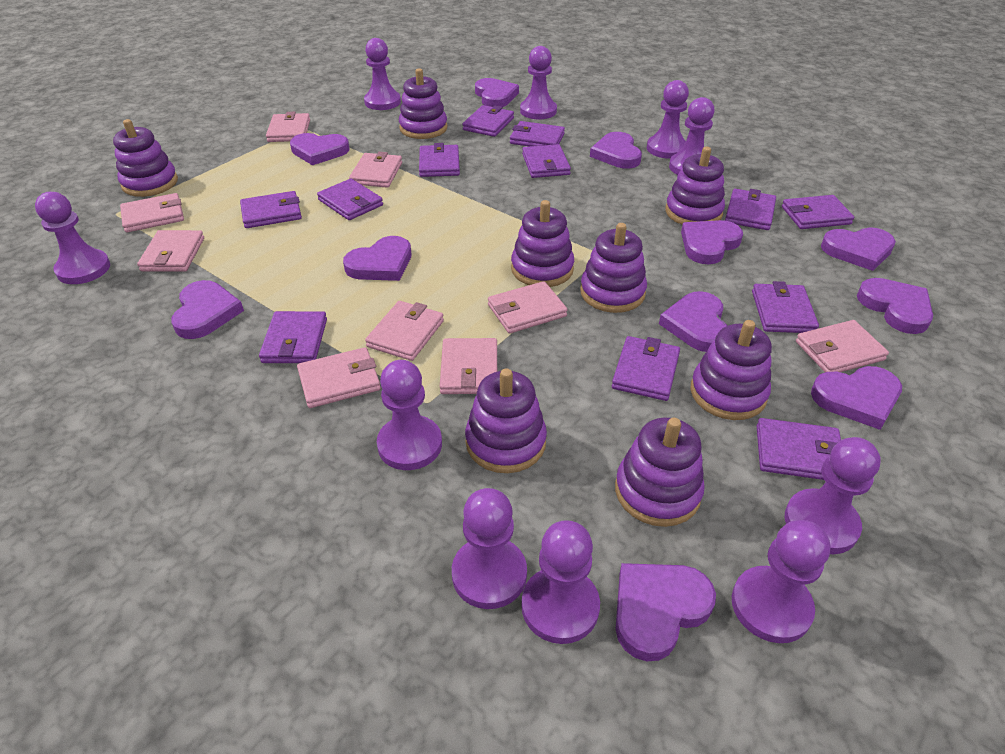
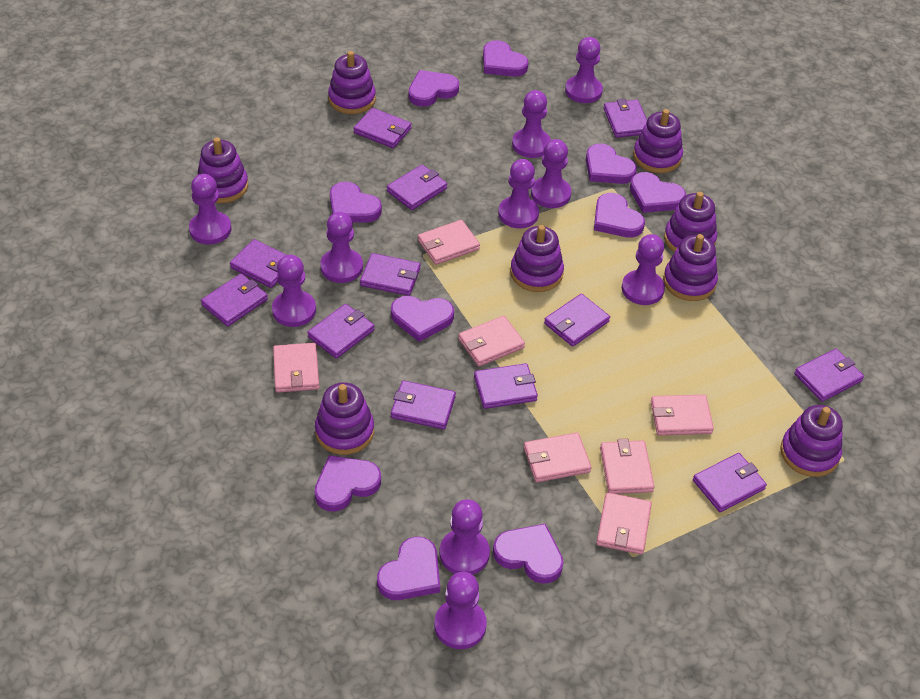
pink wallet: 9 -> 7
purple heart: 11 -> 10

